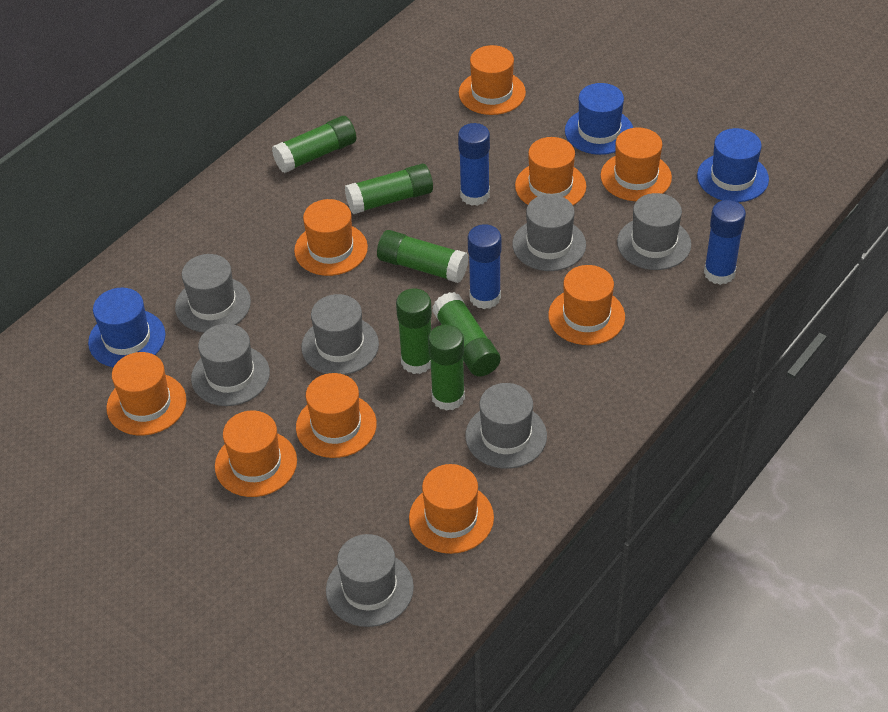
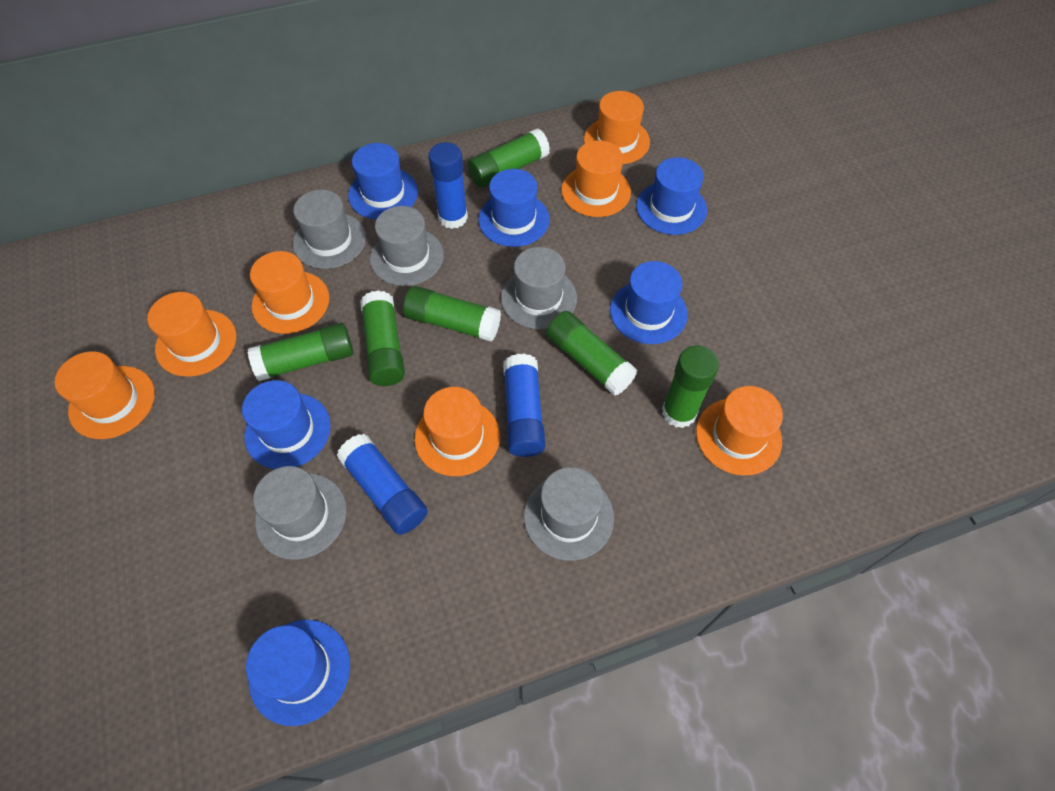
blue hat: 3 -> 6
grey hat: 7 -> 5
orange hat: 9 -> 7

